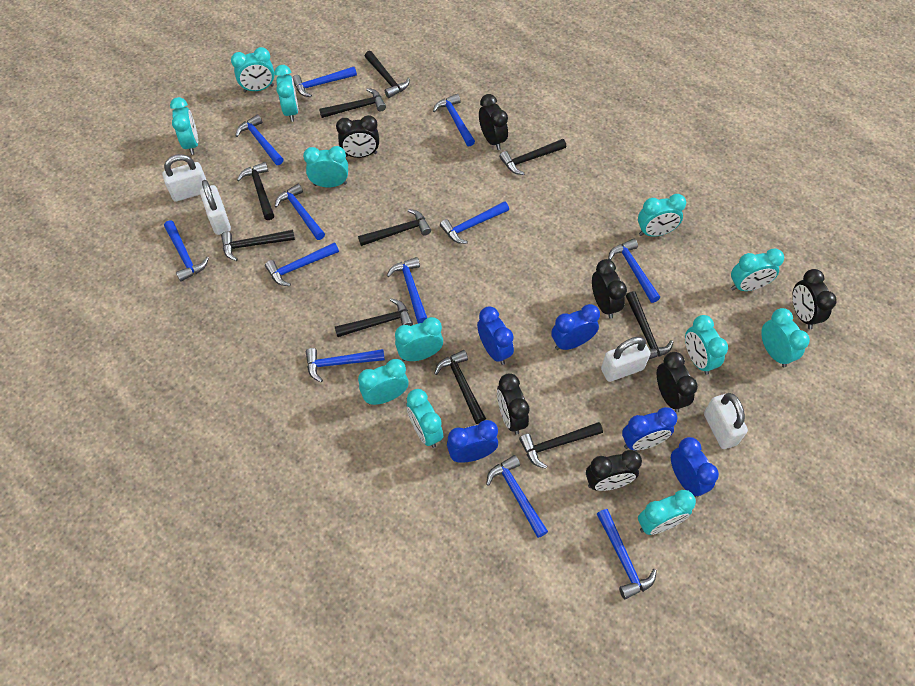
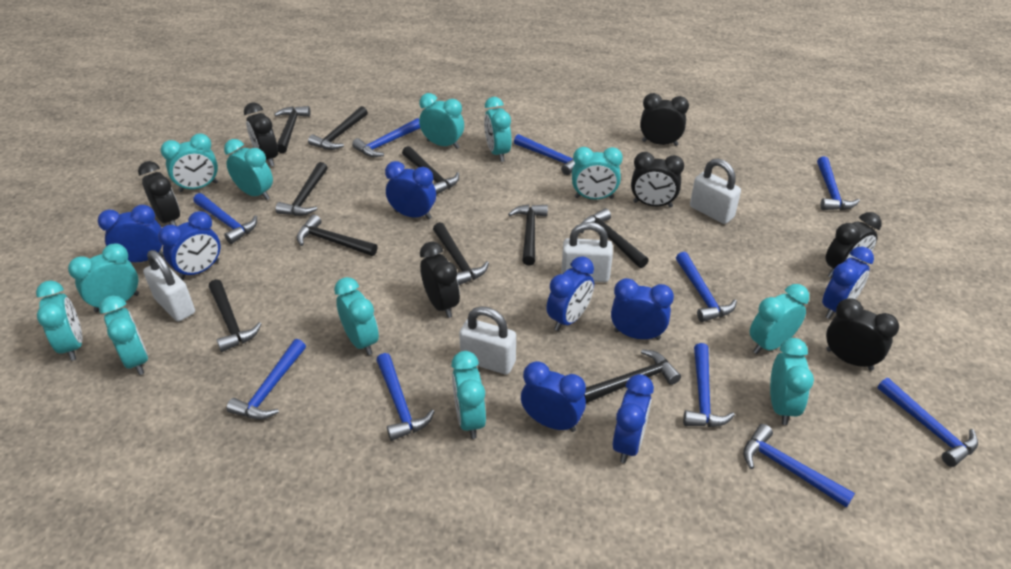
blue clock: 5 -> 8
blue hammer: 12 -> 10

